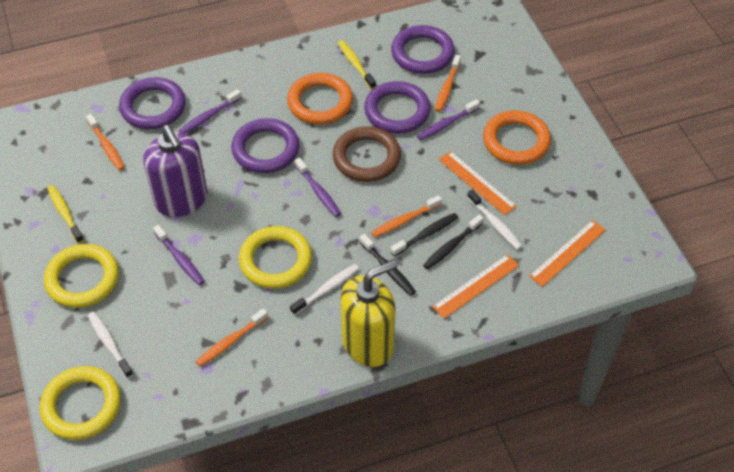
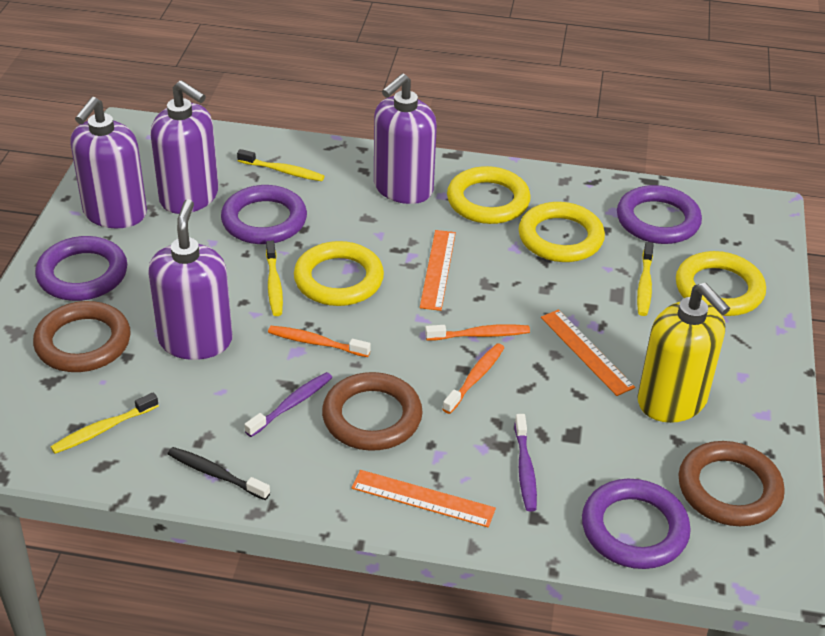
black toothbrush: 3 -> 1
brown ring: 1 -> 3
orange ring: 2 -> 0
orange toothbrush: 4 -> 3
purple soap dispenser: 1 -> 4
purple toothbrush: 4 -> 2
white toothbrush: 3 -> 0
yellow ring: 3 -> 4
yellow toothbrush: 2 -> 4

